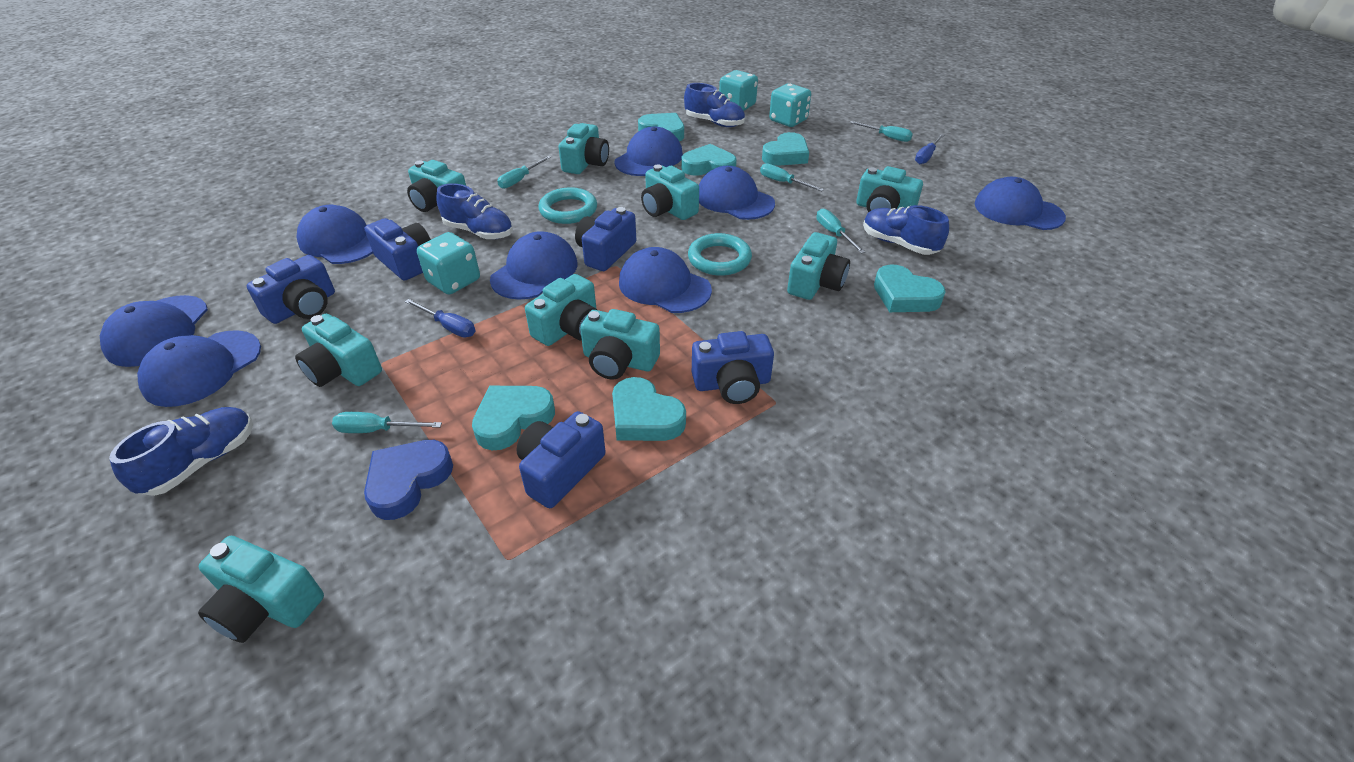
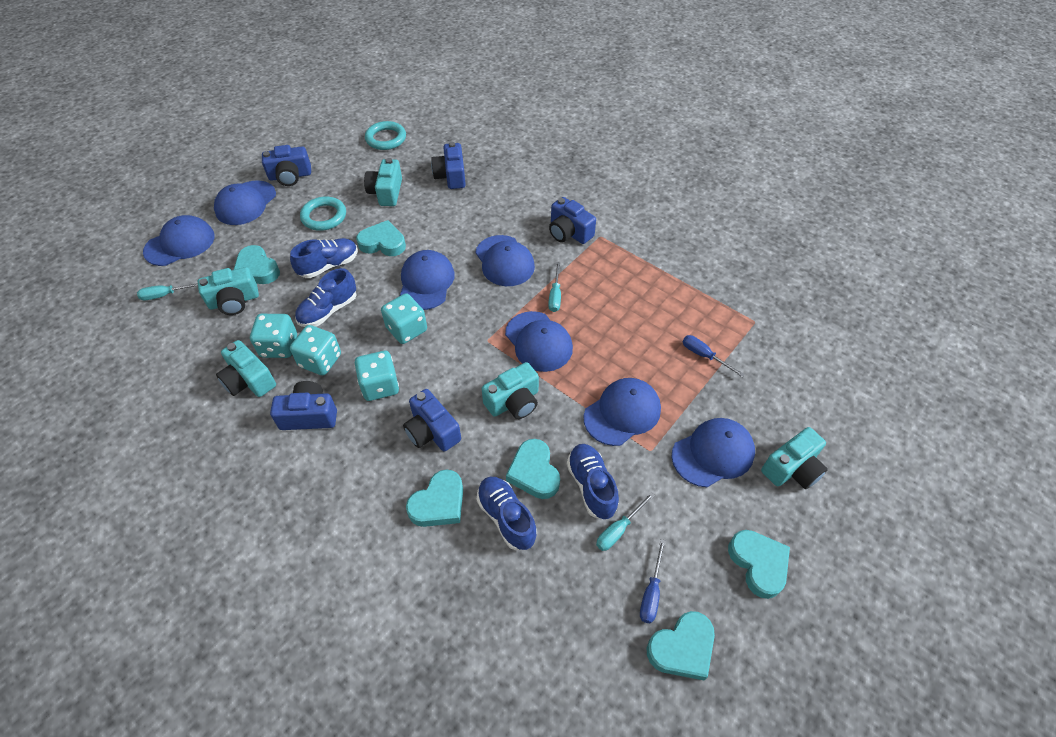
blue cap: 8 -> 7
blue heart: 1 -> 0
turquoise camera: 9 -> 5
turquoise dice: 3 -> 4
turquoise screwdriver: 5 -> 3

